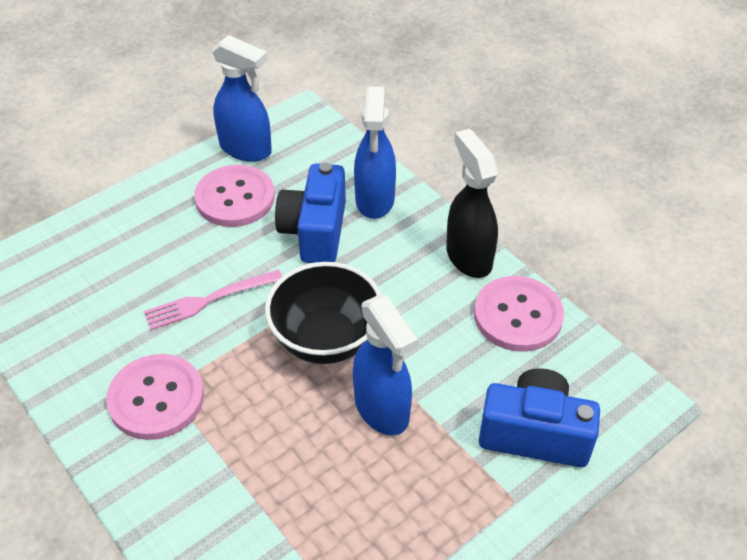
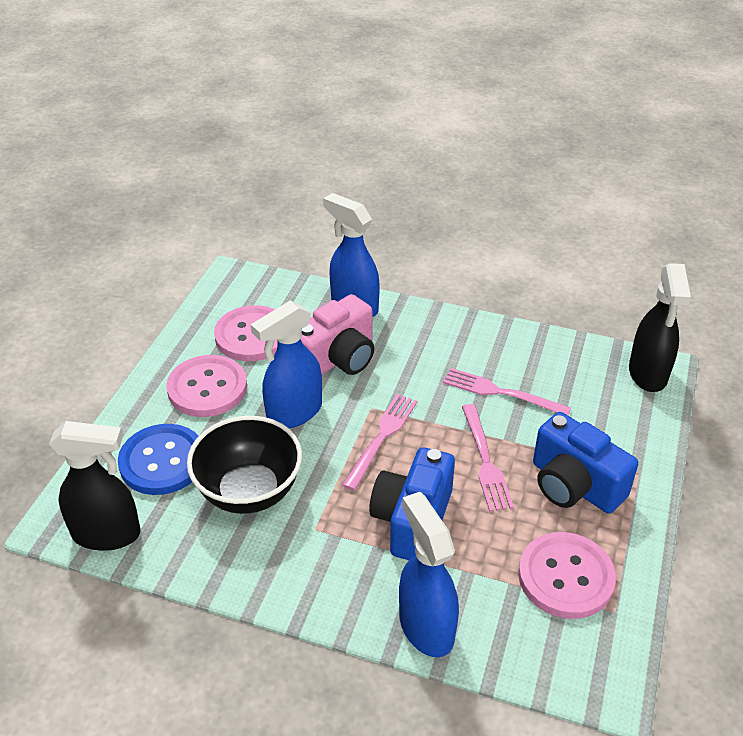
black spray bottle: 1 -> 2
blue button: 0 -> 1
pink camera: 0 -> 1
pink fork: 1 -> 3

